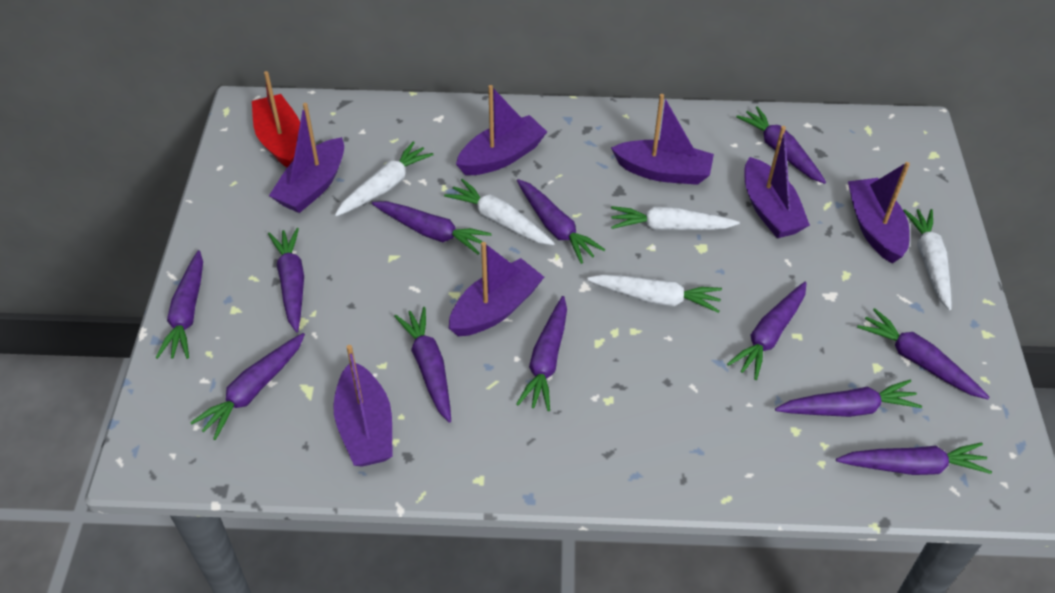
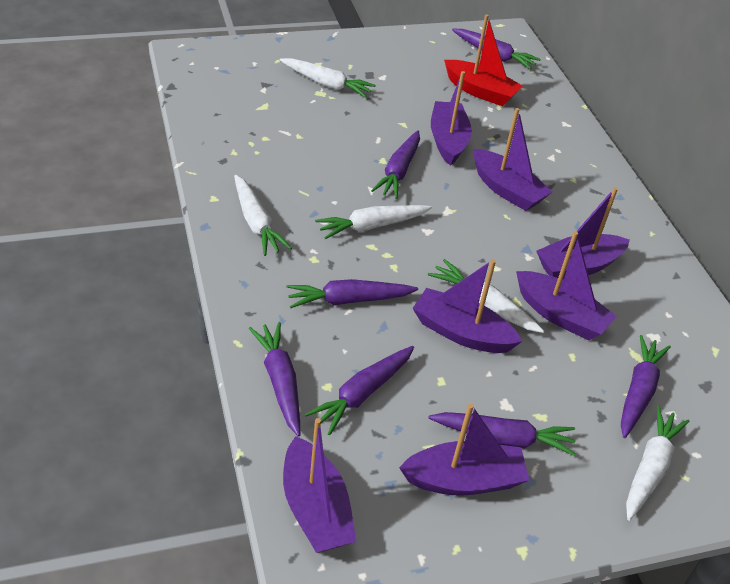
purple carrot: 12 -> 7

